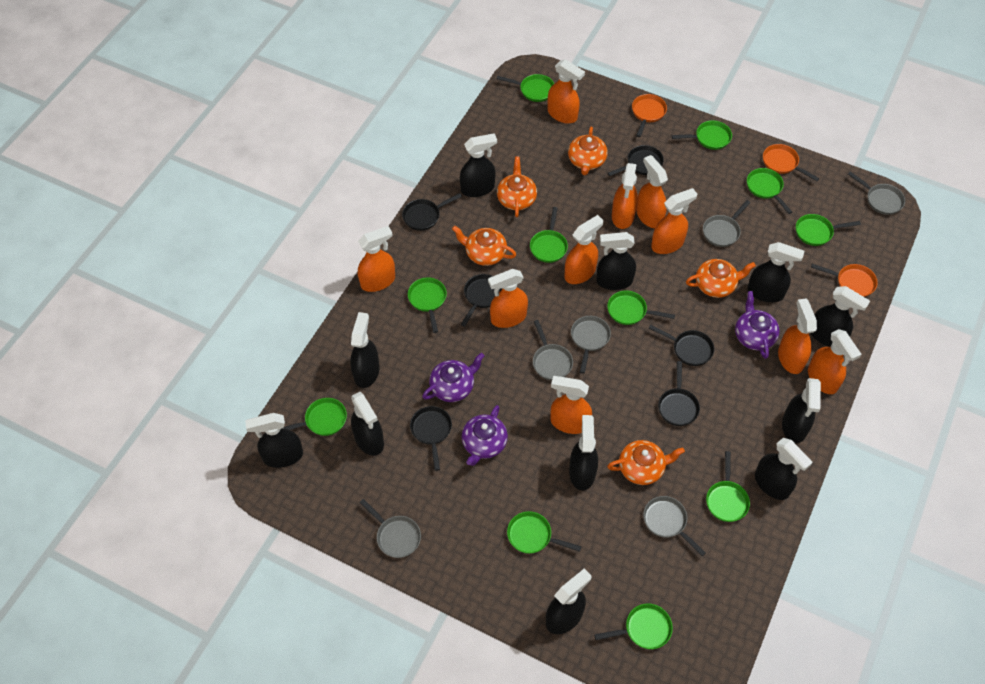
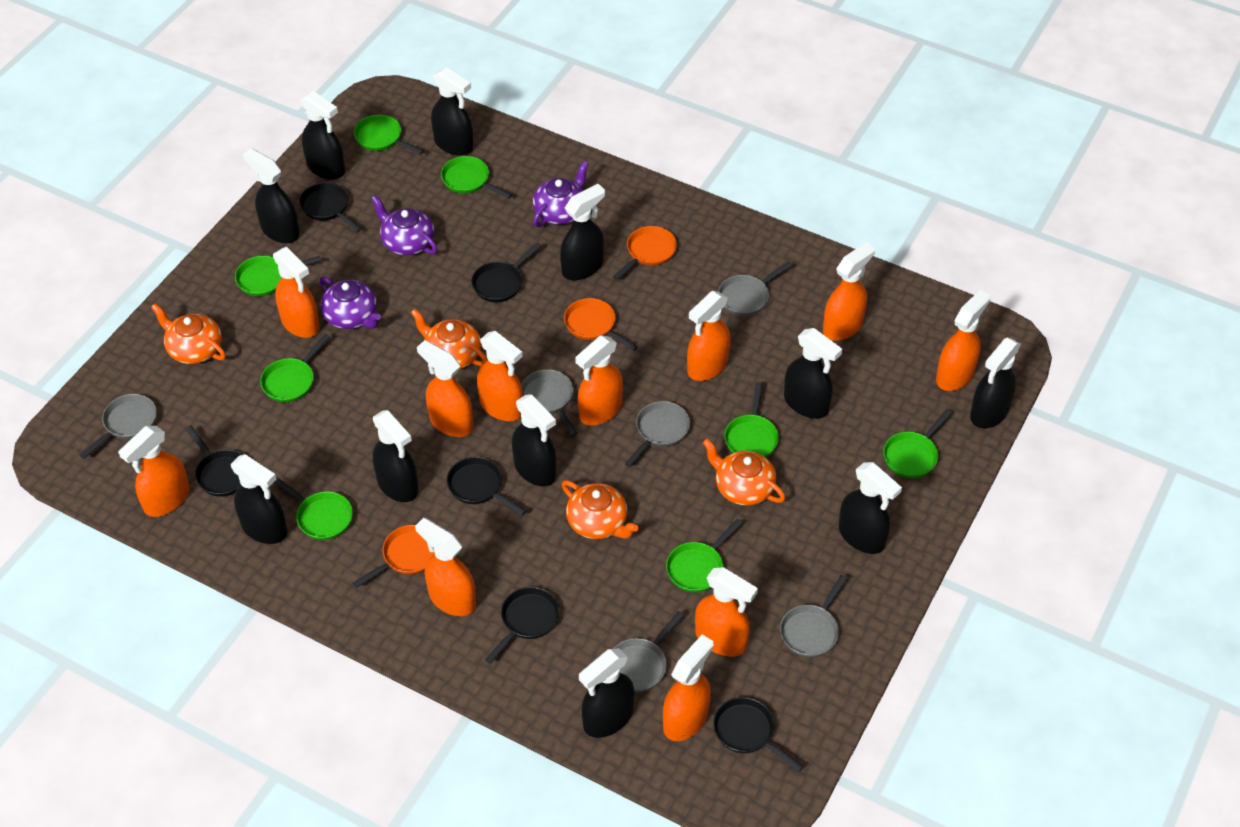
green pan: 11 -> 8
orange spray bottle: 10 -> 11
orange teapot: 5 -> 4

